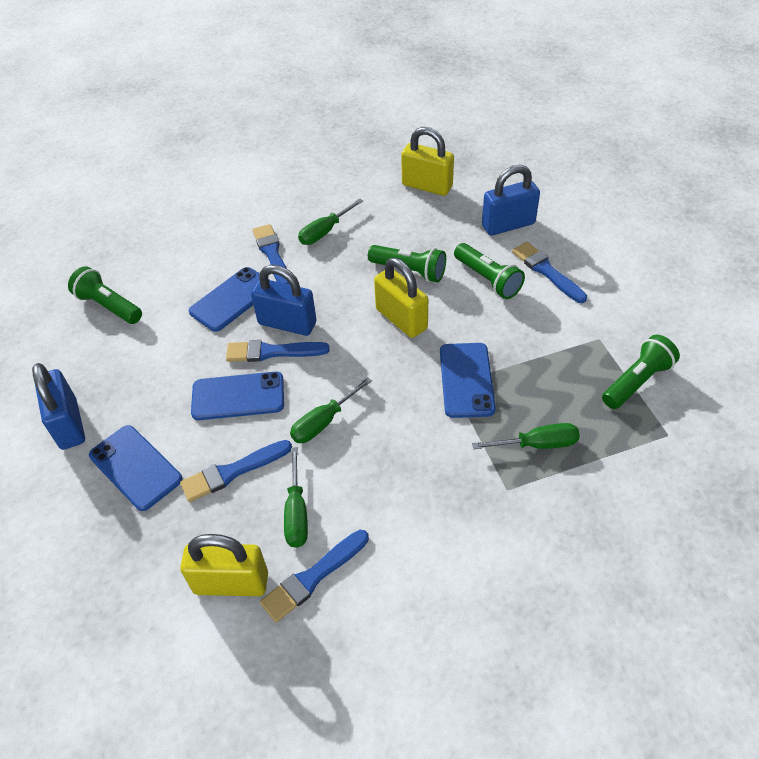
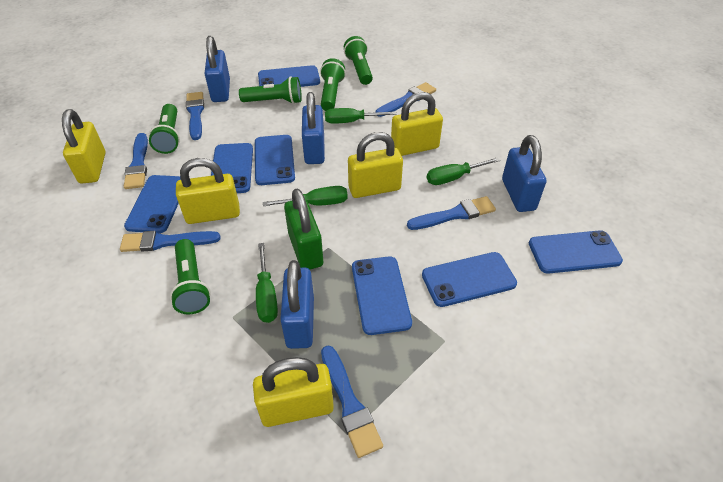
blue brush: 5 -> 6
blue padlock: 3 -> 4
blue phone: 4 -> 7
green flashlight: 4 -> 5
green padlock: 0 -> 1
yellow padlock: 3 -> 5

